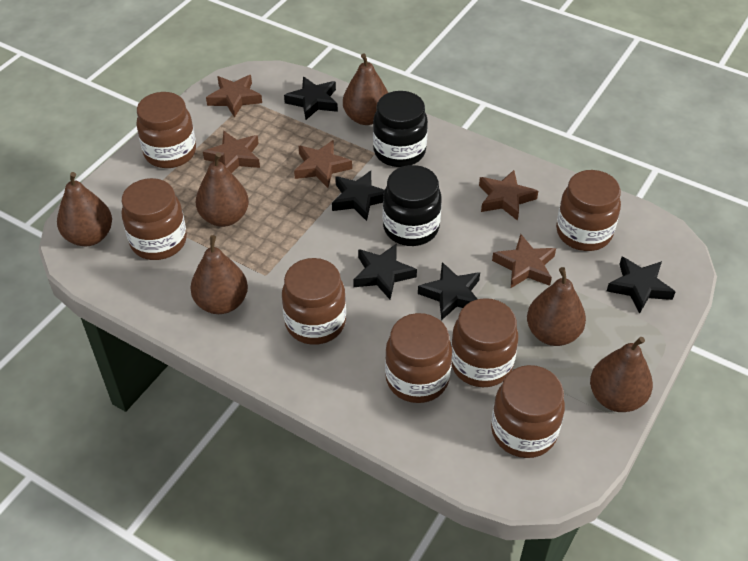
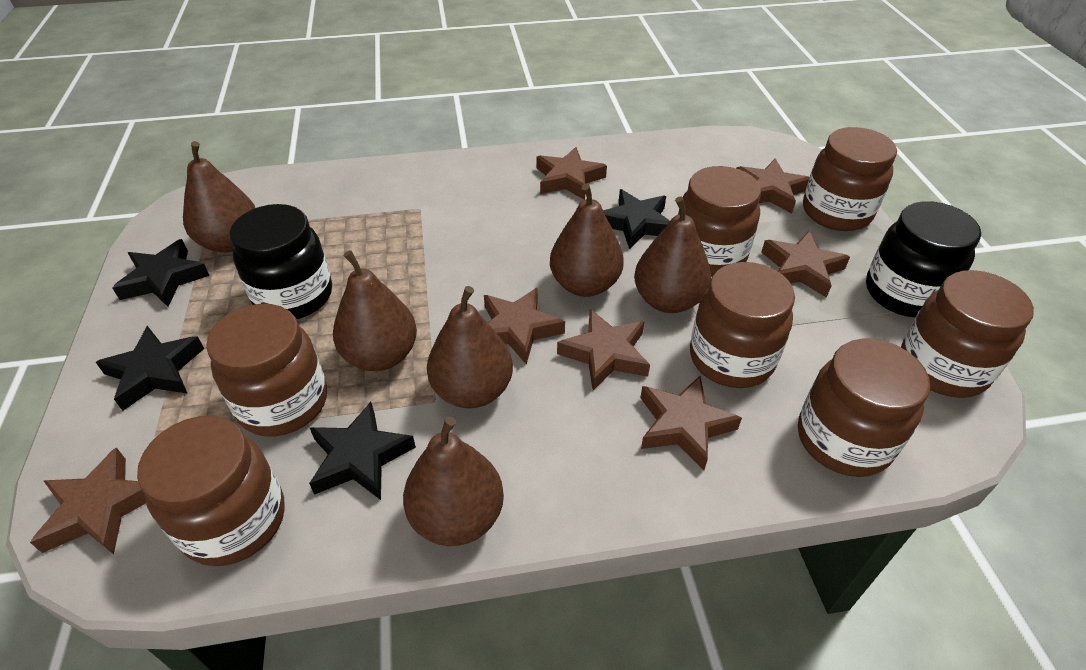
black star: 5 -> 4
brown star: 5 -> 7

